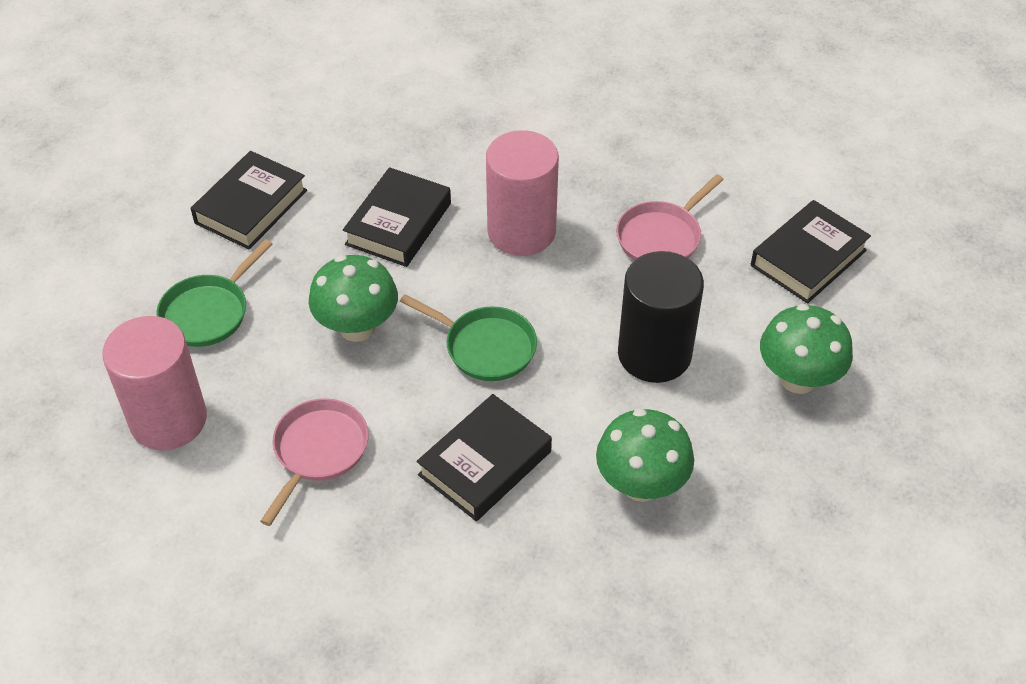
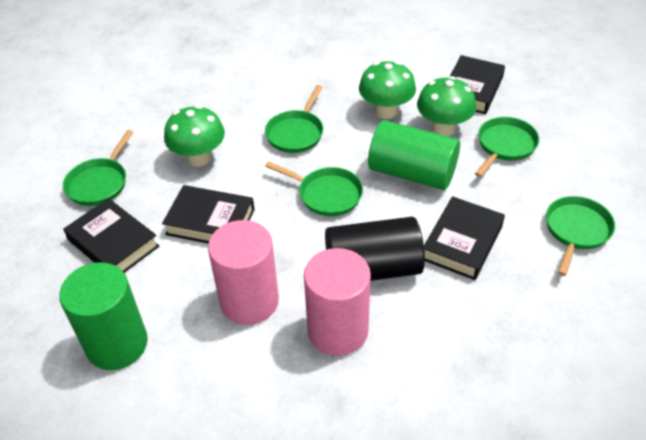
green cylinder: 0 -> 2
green pan: 2 -> 5
pink pan: 2 -> 0

